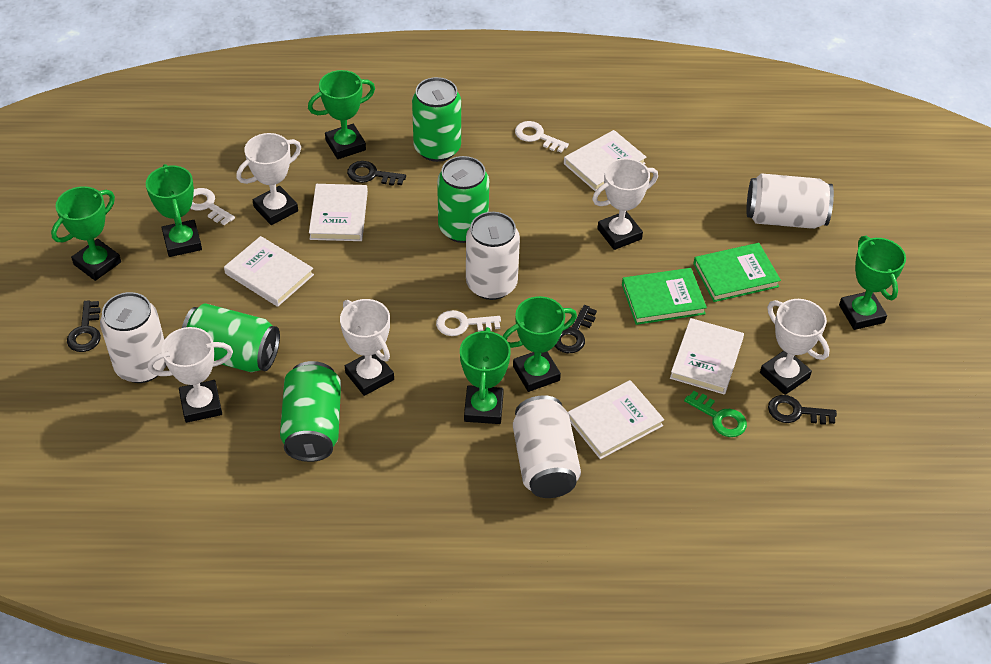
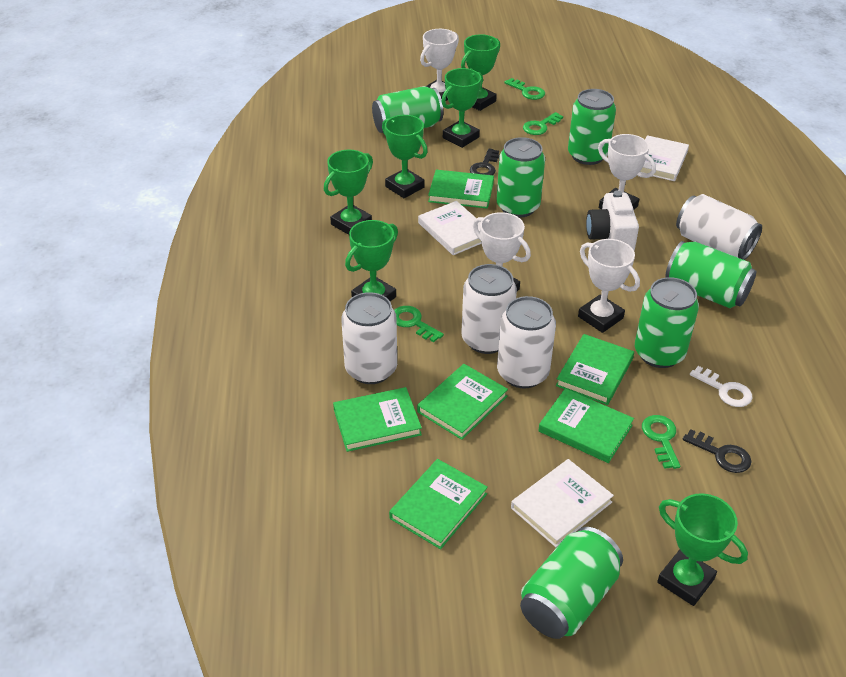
black key: 4 -> 2
green book: 2 -> 6
green can: 4 -> 6
green key: 1 -> 4
white book: 5 -> 3
white camera: 0 -> 1
white key: 3 -> 1
white trophy: 5 -> 4

